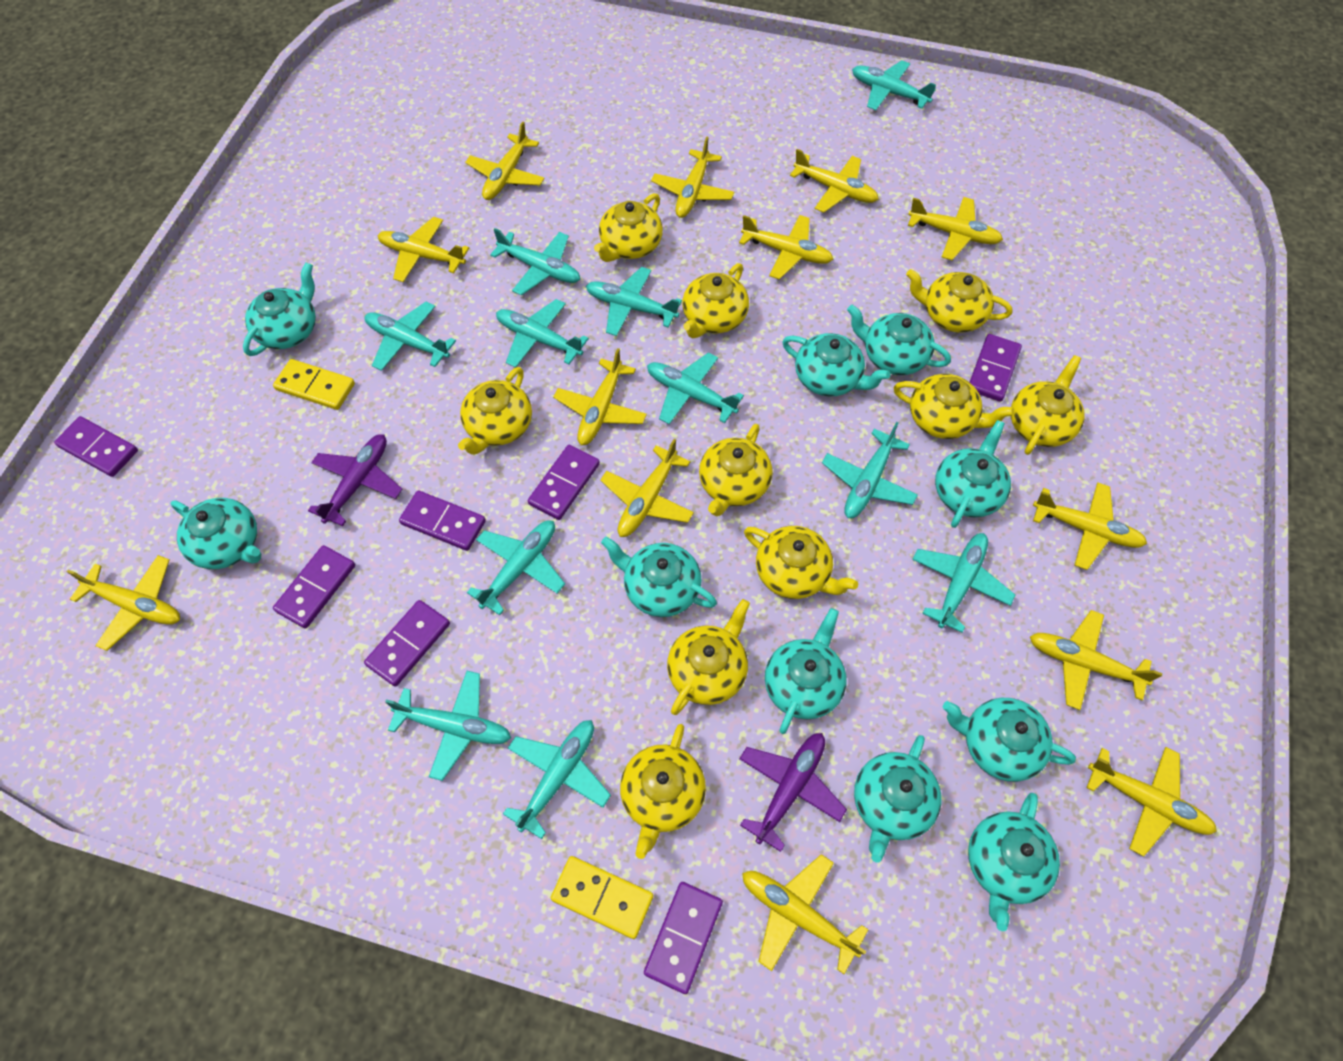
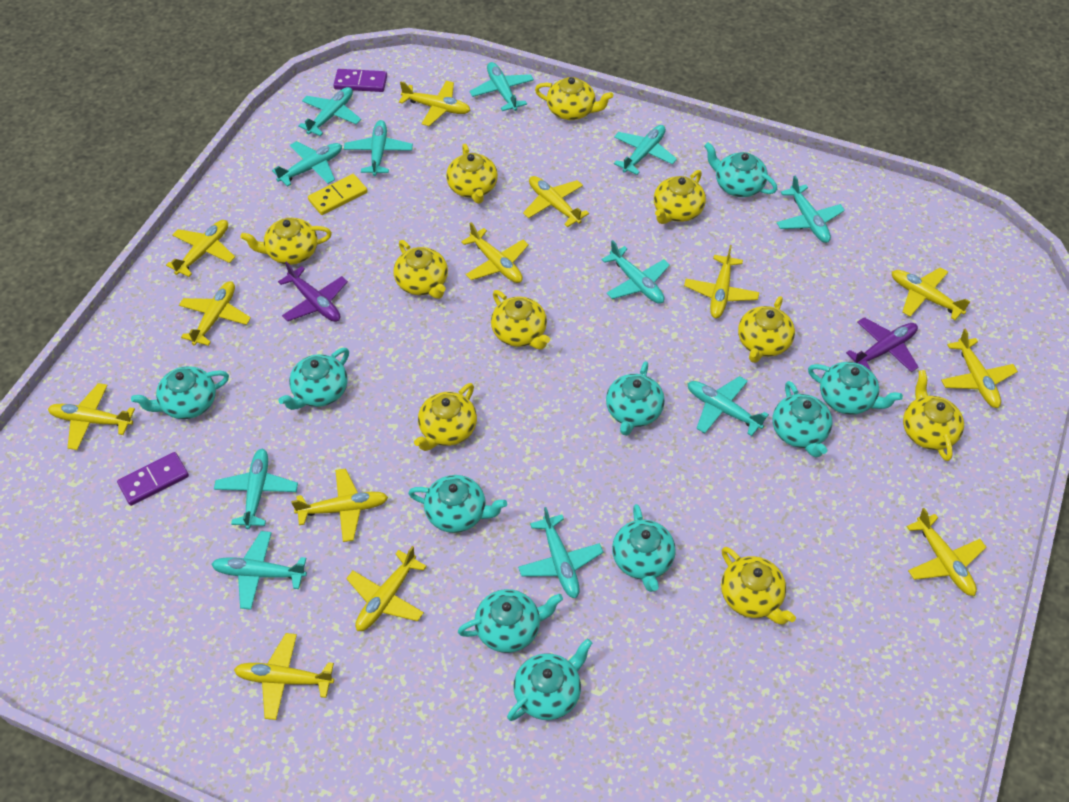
purple domino: 7 -> 2
yellow domino: 2 -> 1

